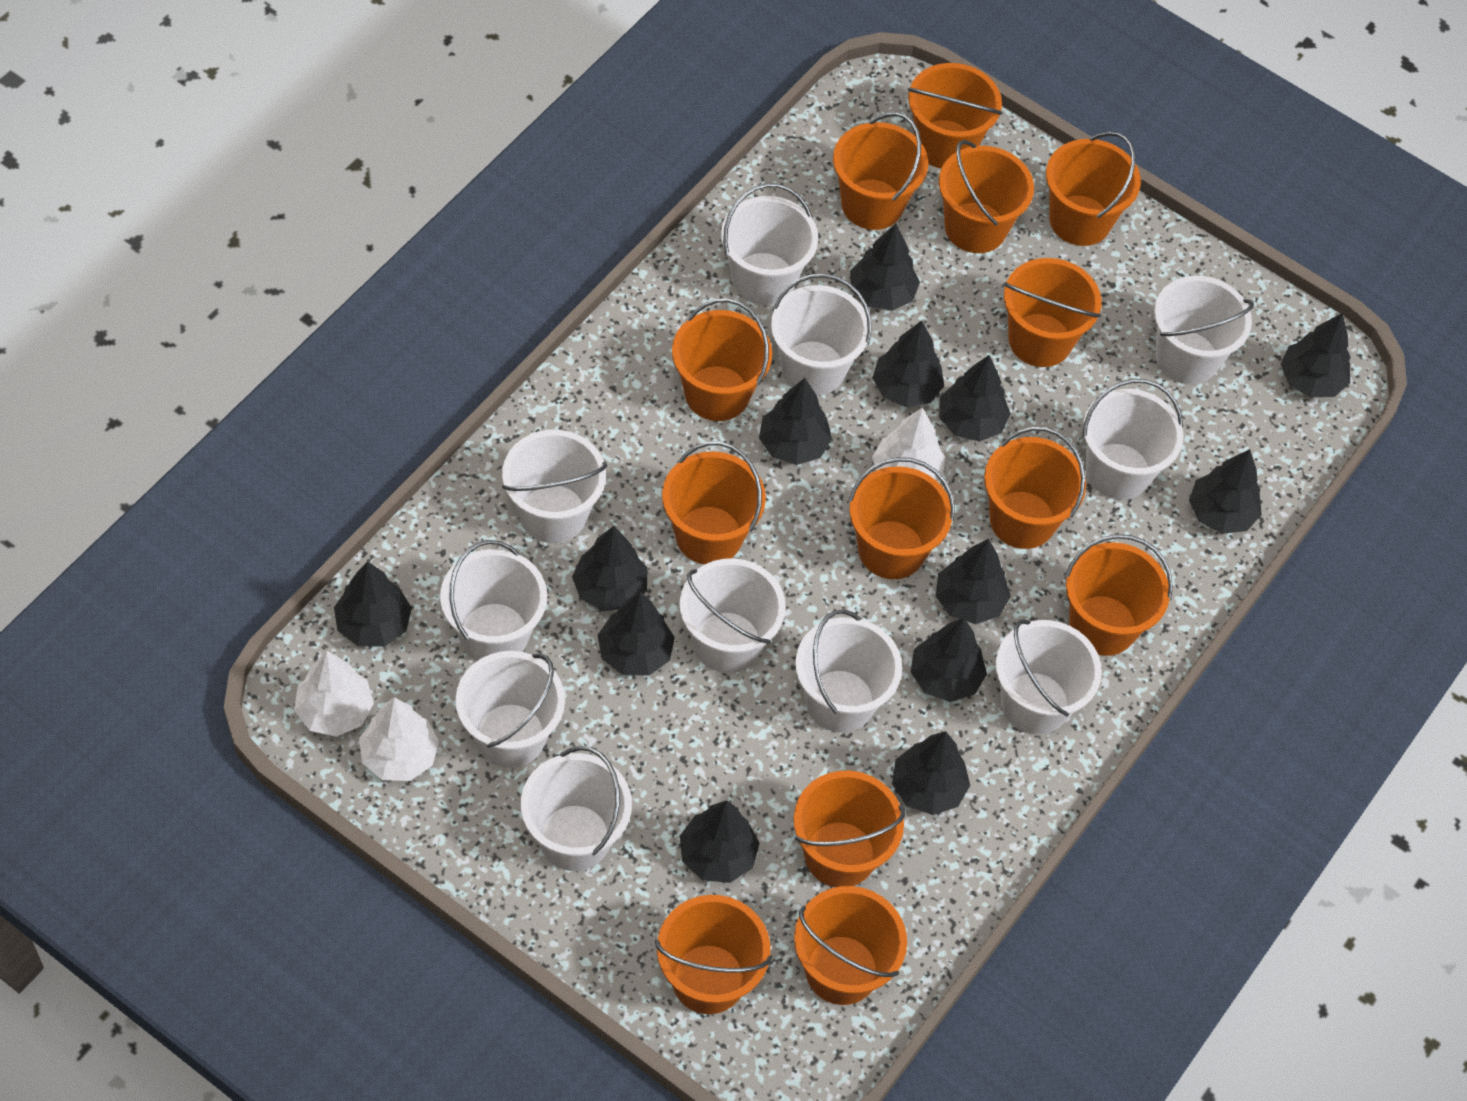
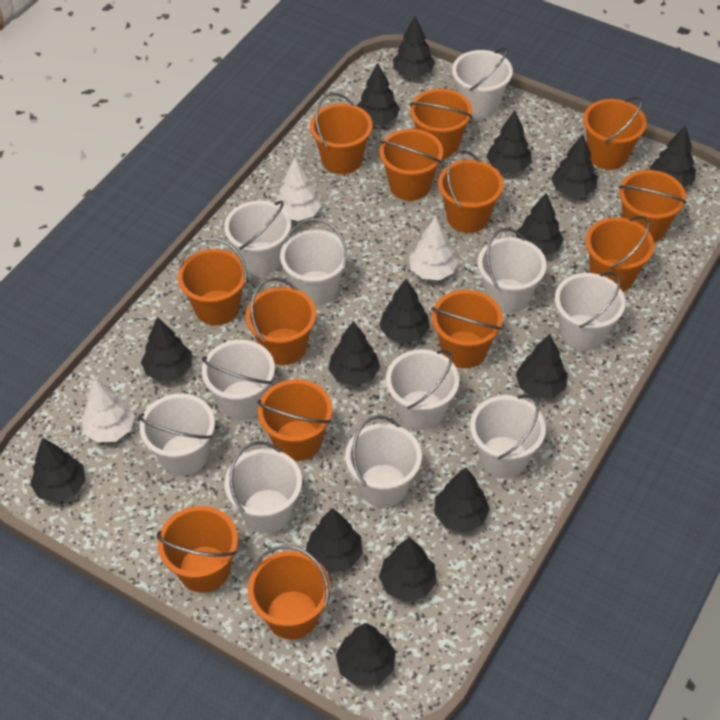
black tree: 13 -> 15

